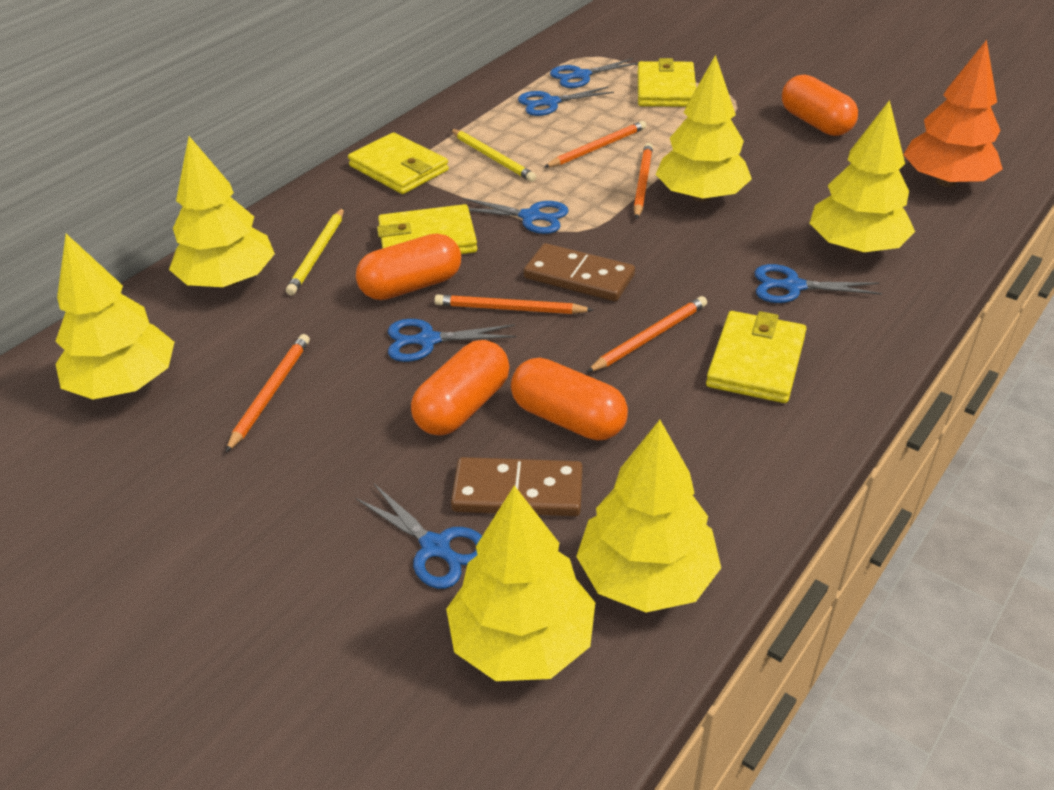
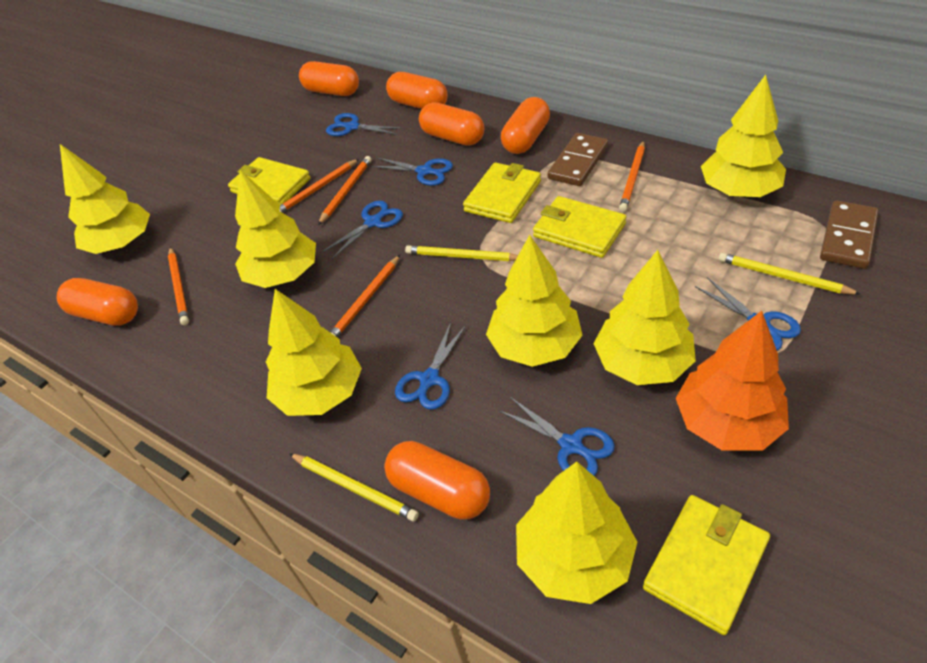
orange capsule: 4 -> 6
yellow pencil: 2 -> 3
yellow tree: 6 -> 7

